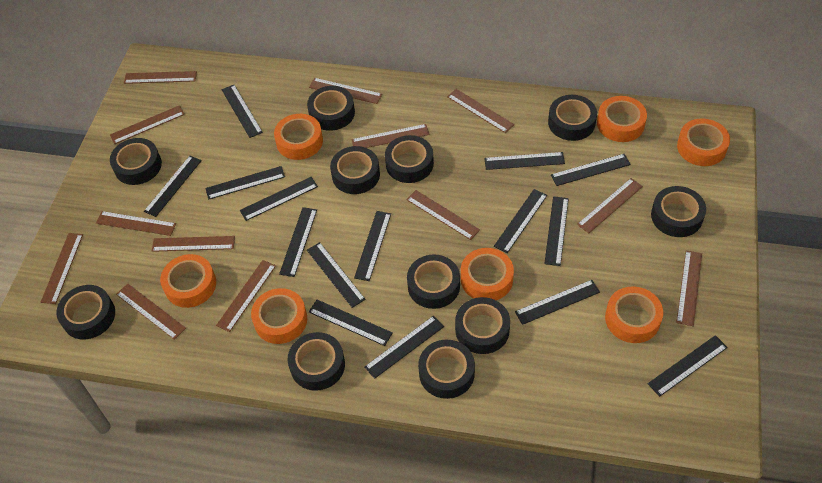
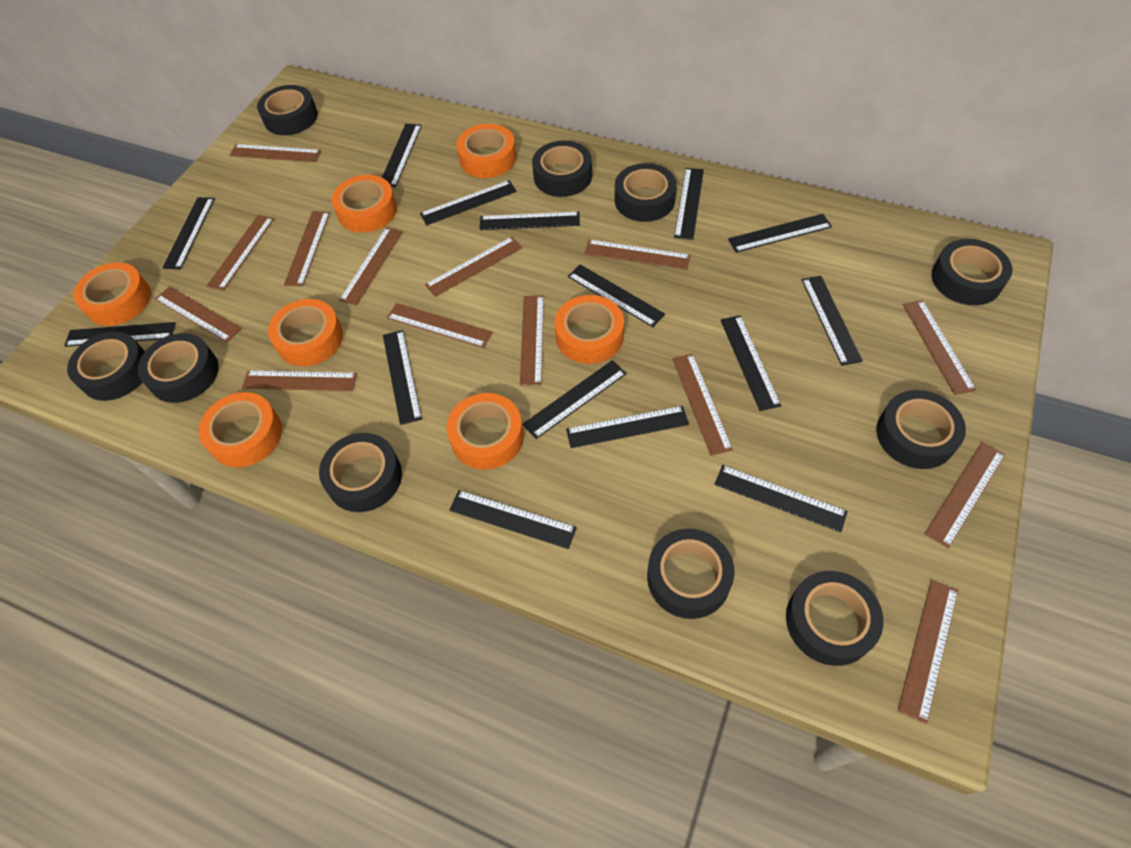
black tape: 11 -> 10
brown ruler: 13 -> 14

